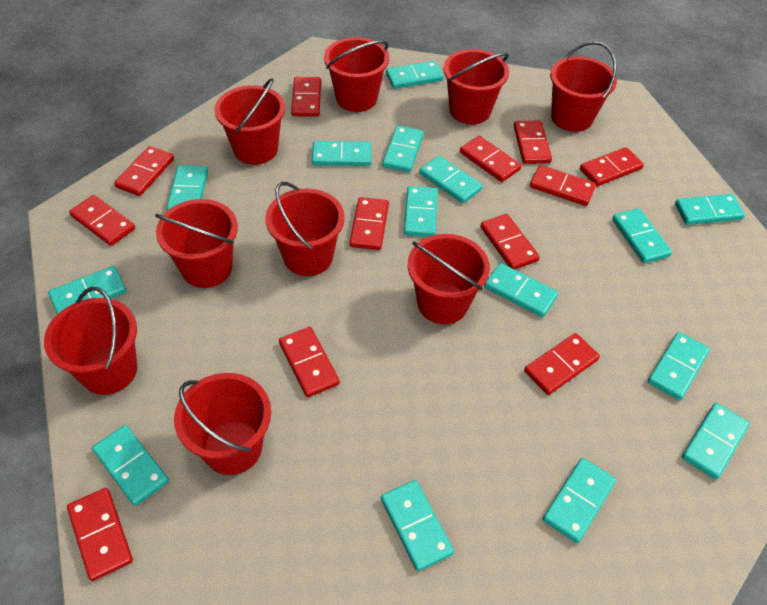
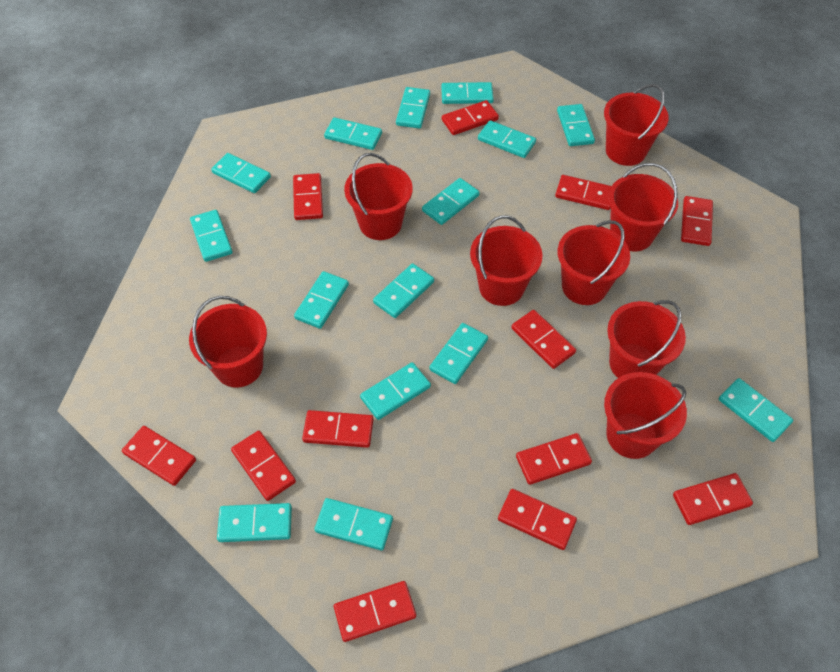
red bucket: 9 -> 8

